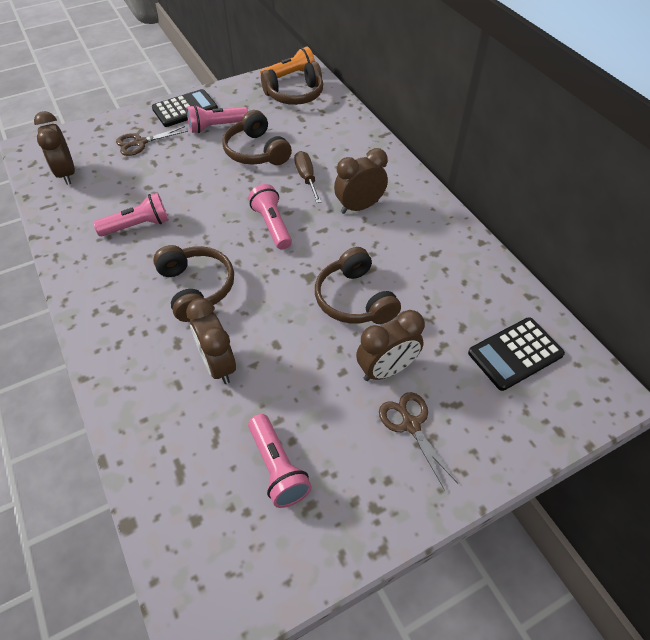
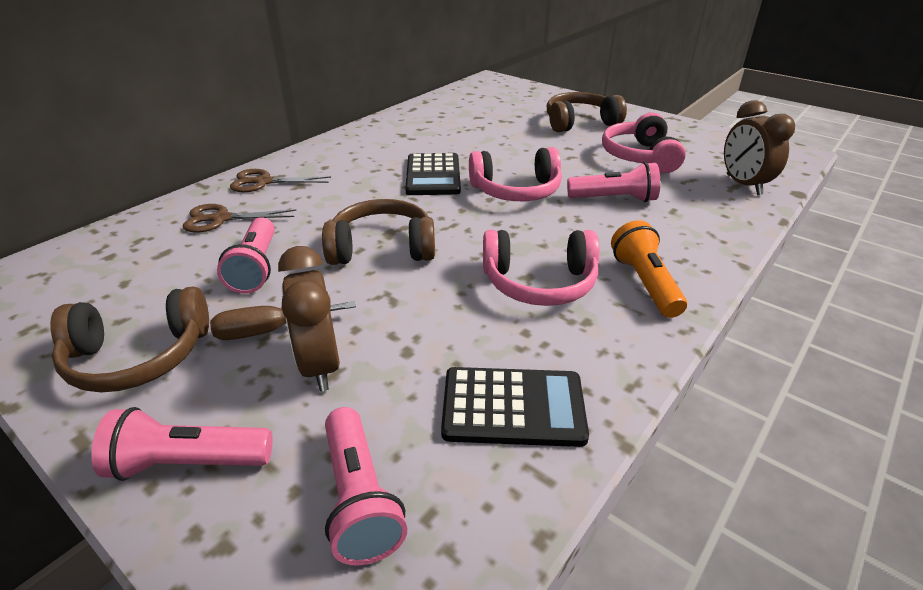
brown clock: 4 -> 2
brown headphones: 4 -> 3
pink headphones: 0 -> 3

